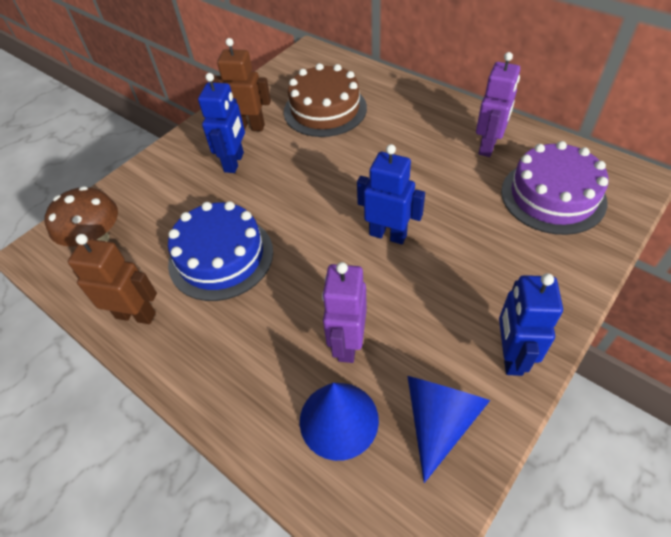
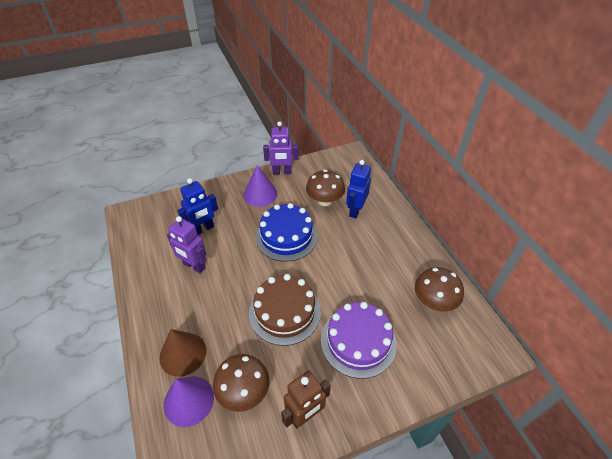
blue cone: 2 -> 0
blue robot: 3 -> 2
brown cone: 0 -> 1
brown mushroom: 1 -> 3
brown robot: 2 -> 1
purple cone: 0 -> 2

